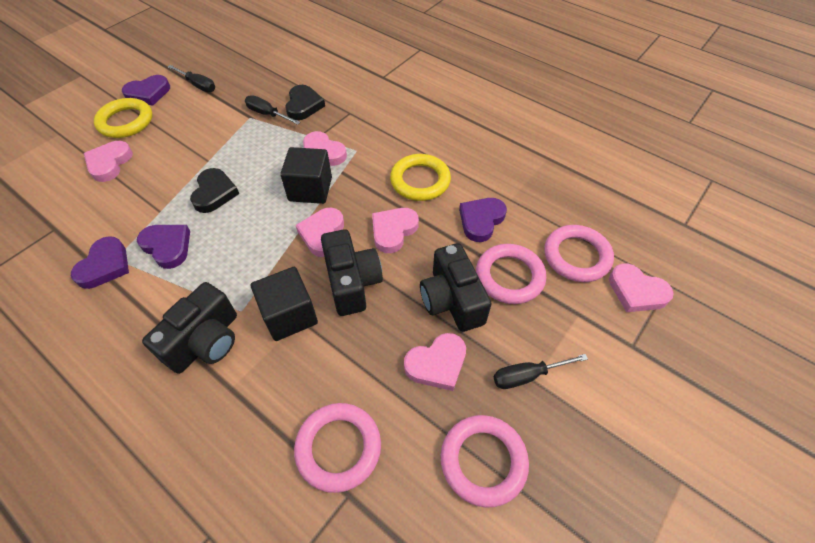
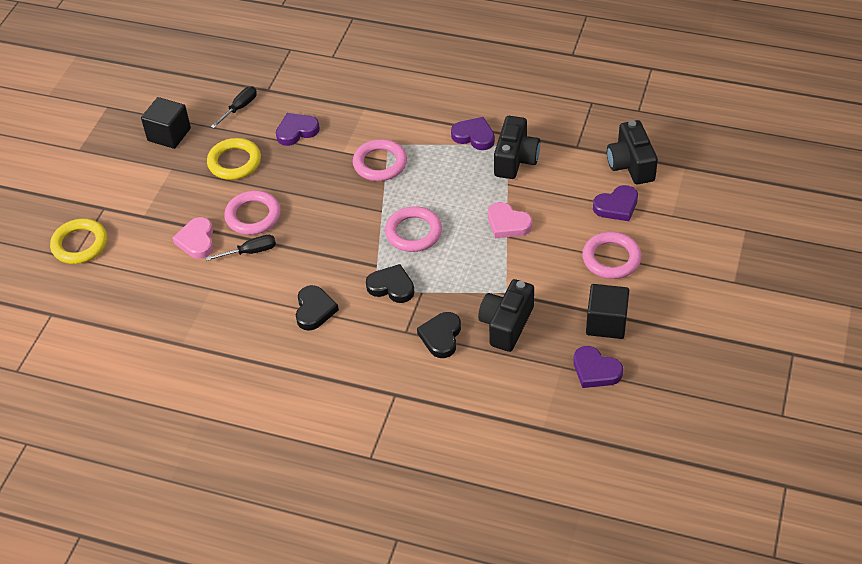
black heart: 2 -> 3
black screwdriver: 3 -> 2
pink heart: 6 -> 2

